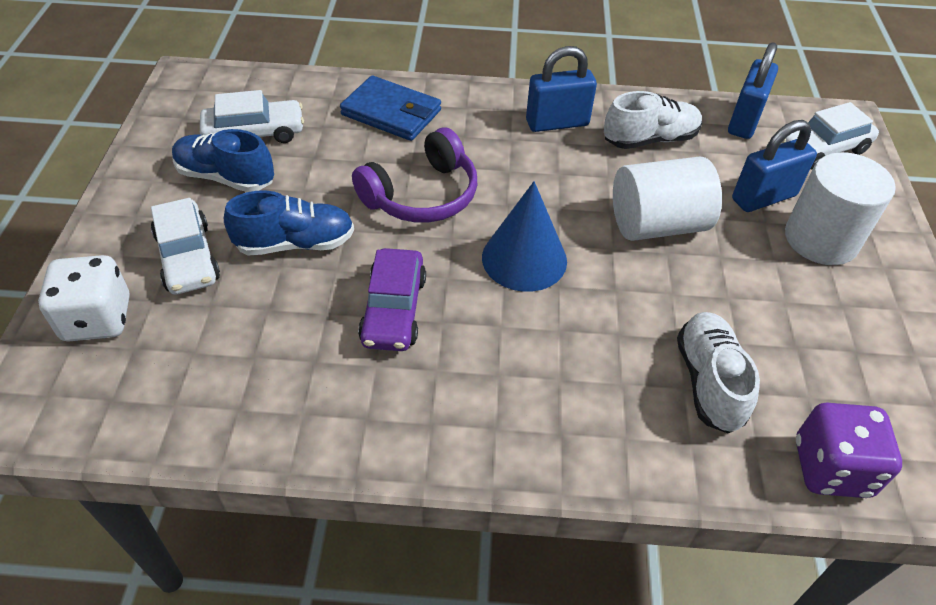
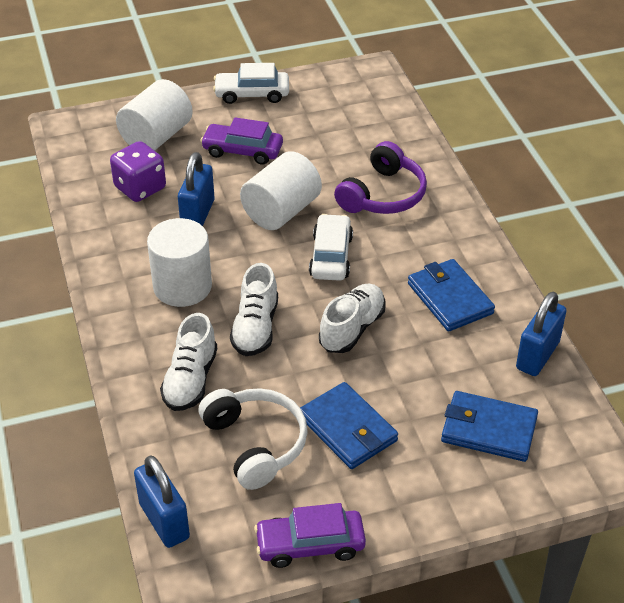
blue cone: 1 -> 0
blue shoe: 2 -> 0
blue wallet: 1 -> 3
purple car: 1 -> 2
white car: 3 -> 2
white cylinder: 2 -> 3
white dice: 1 -> 0
white headphones: 0 -> 1
white shoe: 2 -> 3

